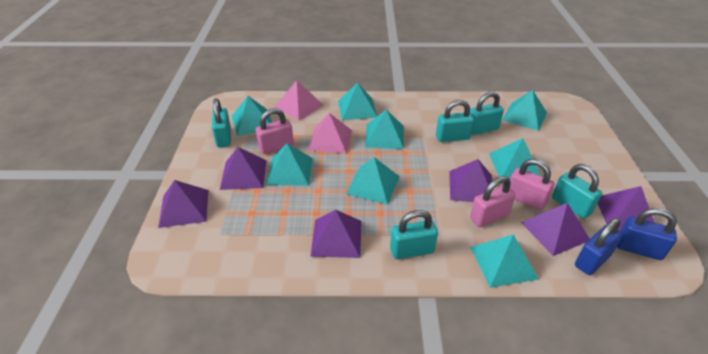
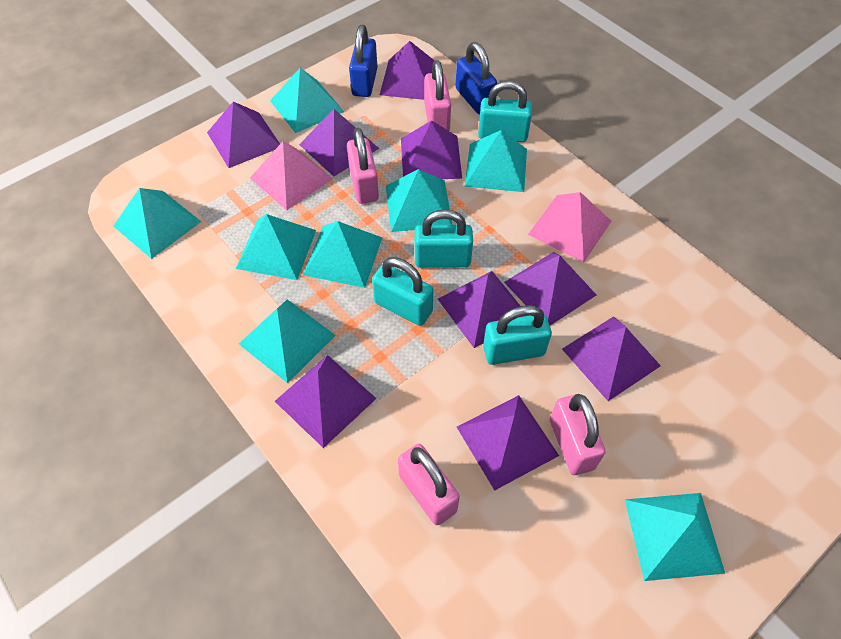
pink padlock: 3 -> 4
purple pyramid: 6 -> 9
turquoise padlock: 5 -> 4

